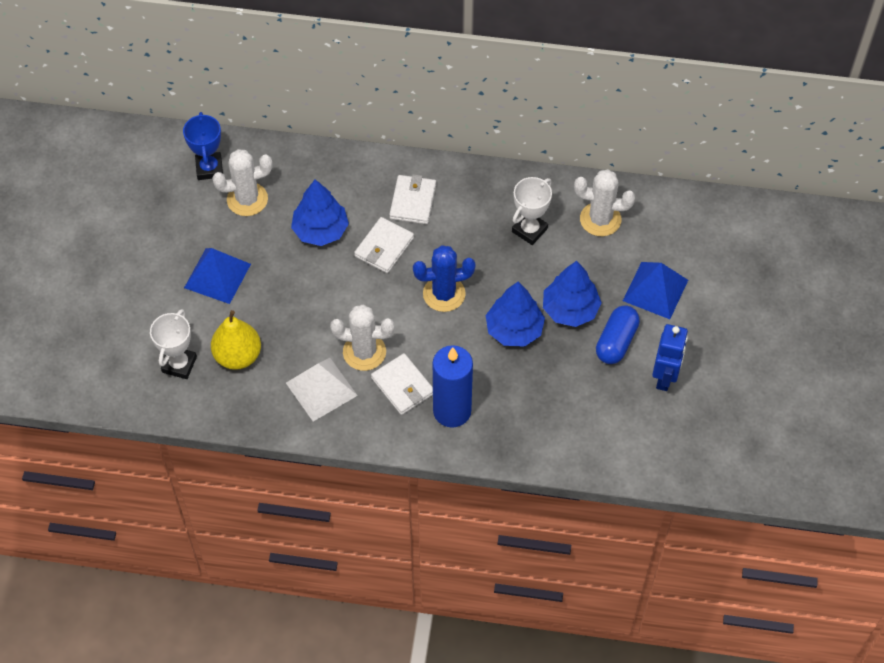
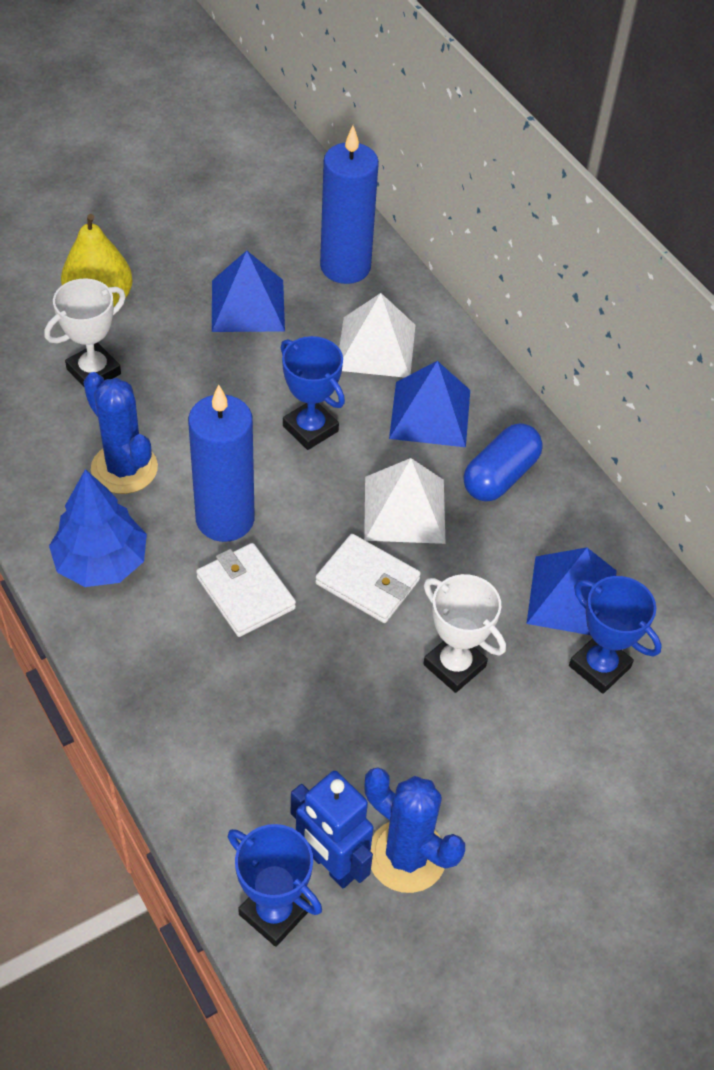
blue cactus: 1 -> 2
blue candle: 1 -> 2
blue pyramid: 2 -> 3
blue tree: 3 -> 1
blue trophy: 1 -> 3
white cactus: 3 -> 0
white pyramid: 1 -> 2
white wallet: 3 -> 2

